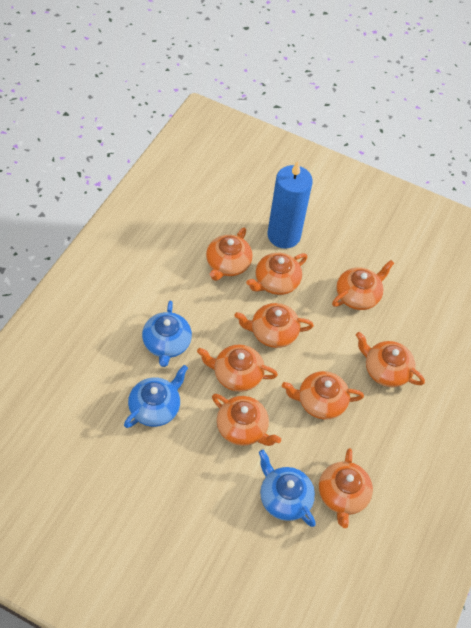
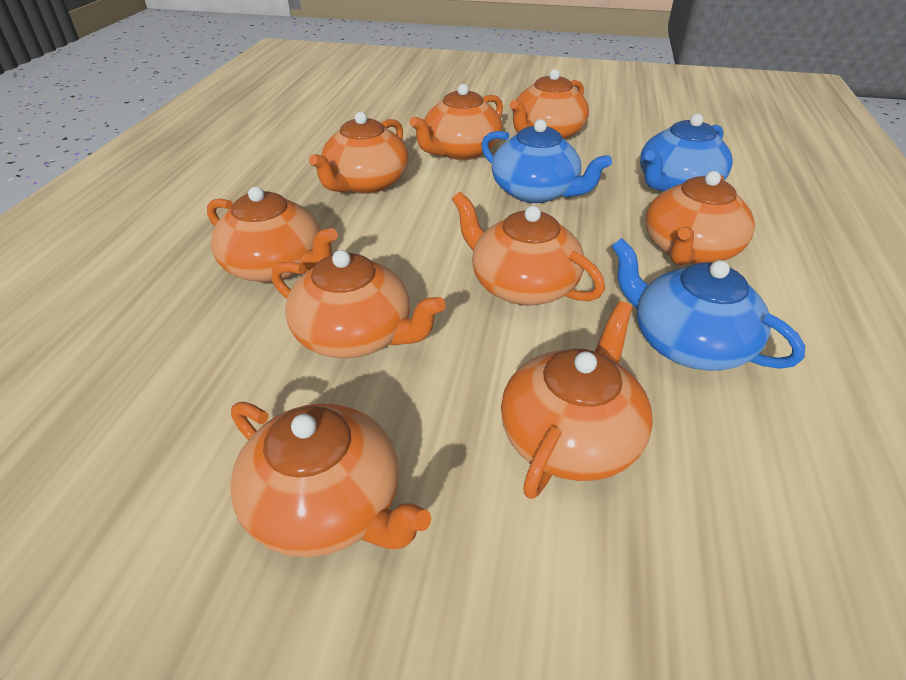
blue candle: 1 -> 0

